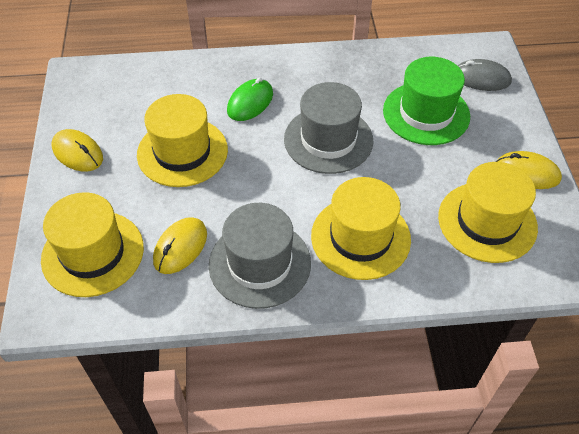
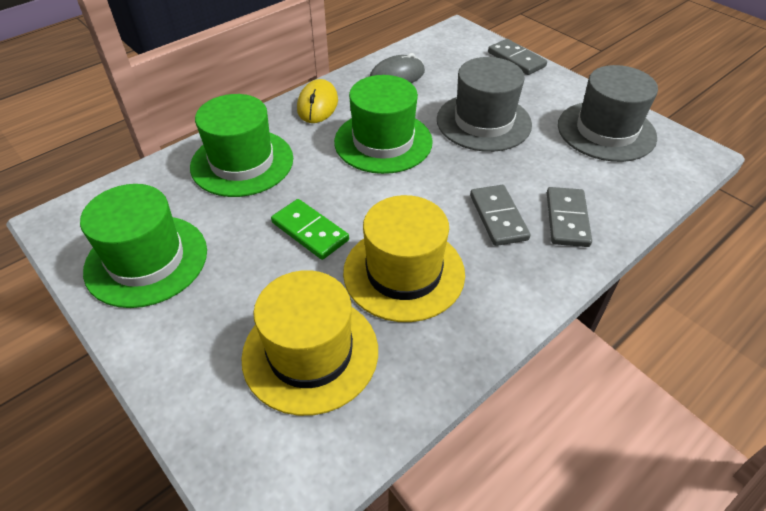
green domino: 0 -> 1
green hat: 1 -> 3
green mouse: 1 -> 0
grey domino: 0 -> 3
yellow hat: 4 -> 2
yellow mouse: 3 -> 1

